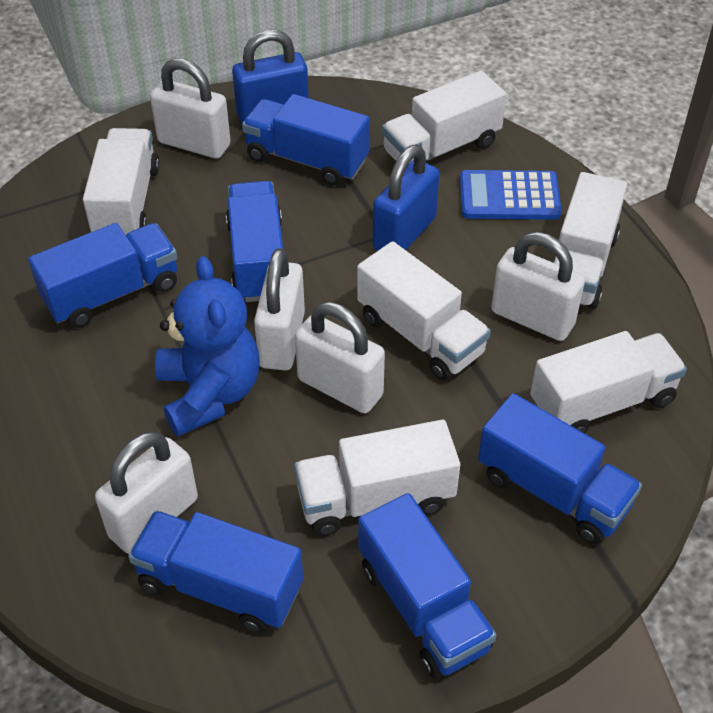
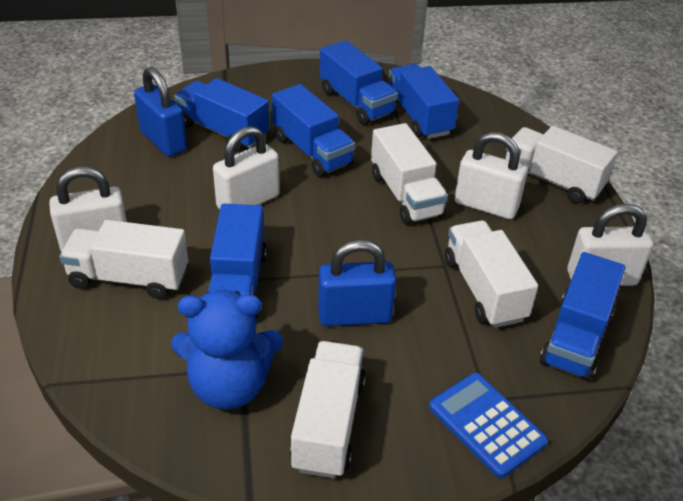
white padlock: 5 -> 4
white truck: 6 -> 5

